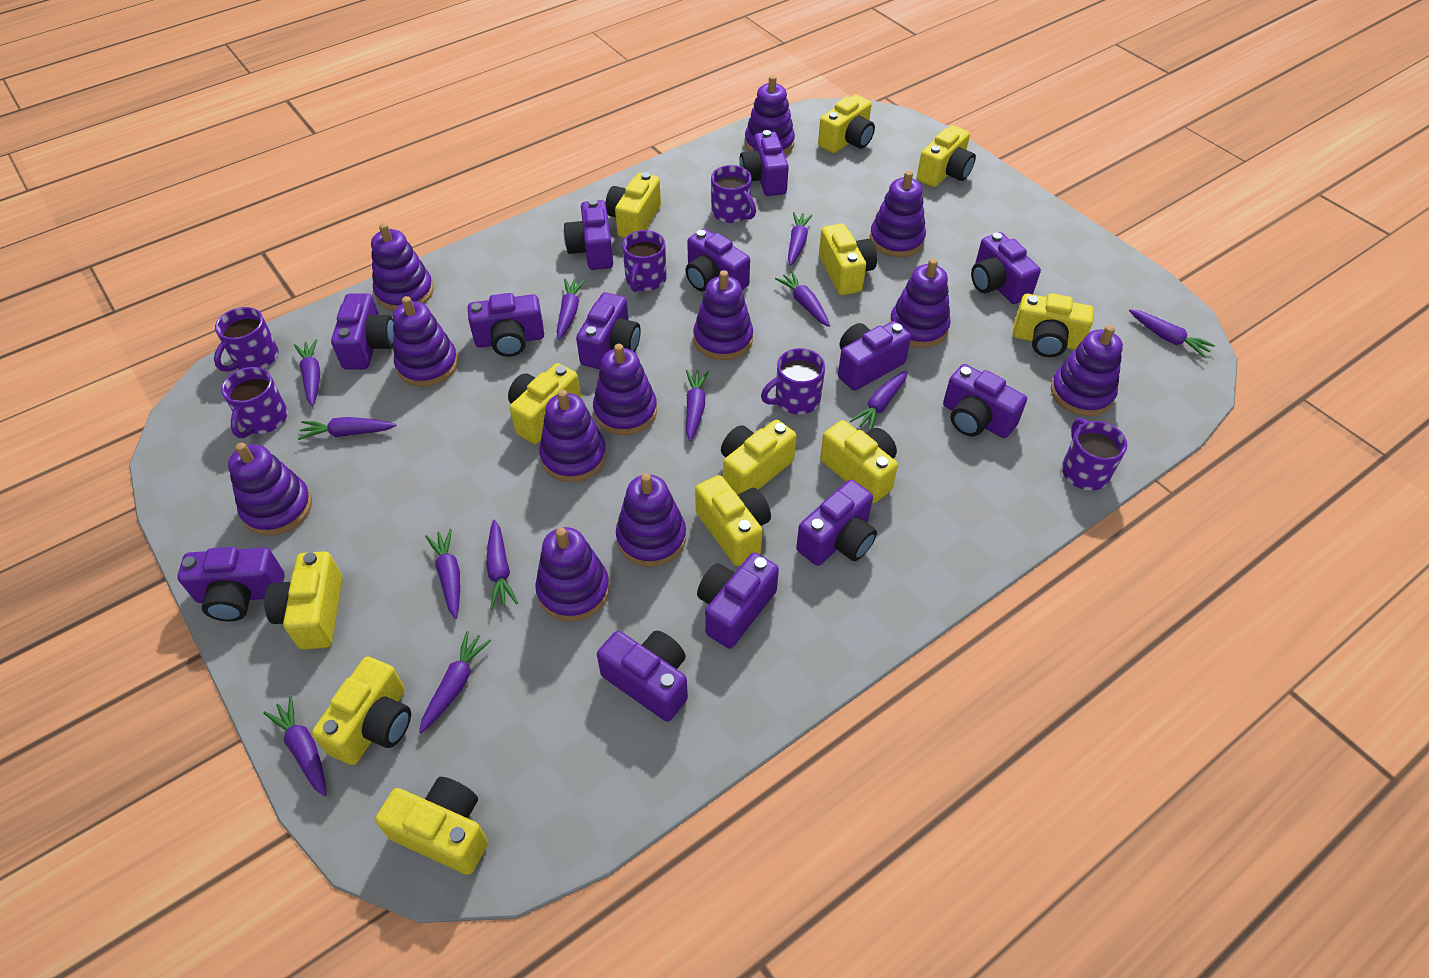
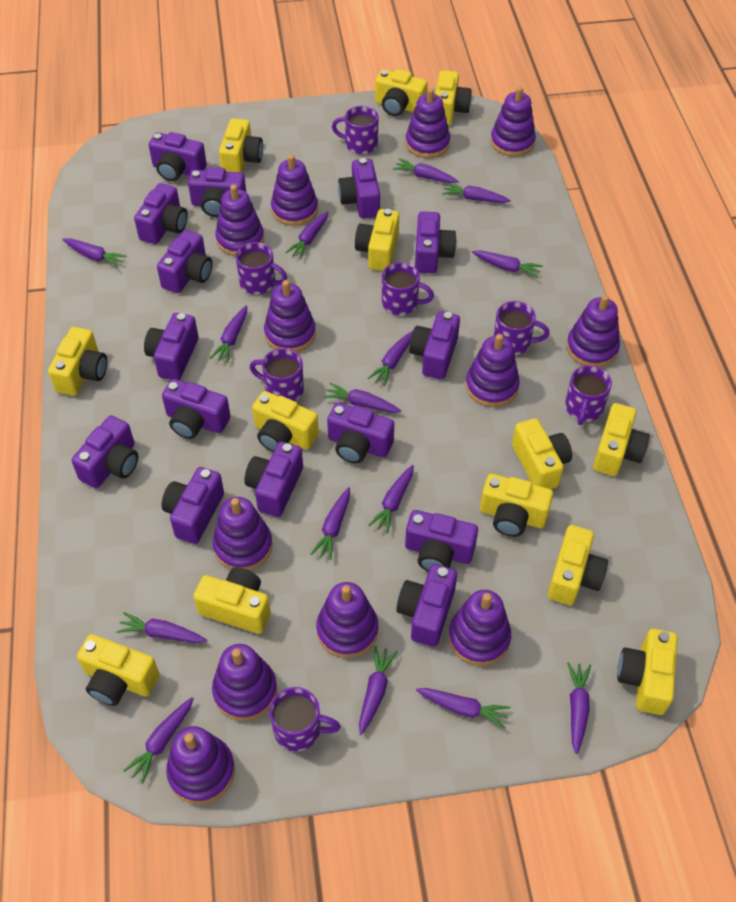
purple camera: 13 -> 15
purple carrot: 12 -> 15
purple mug: 6 -> 7
yellow camera: 12 -> 13

